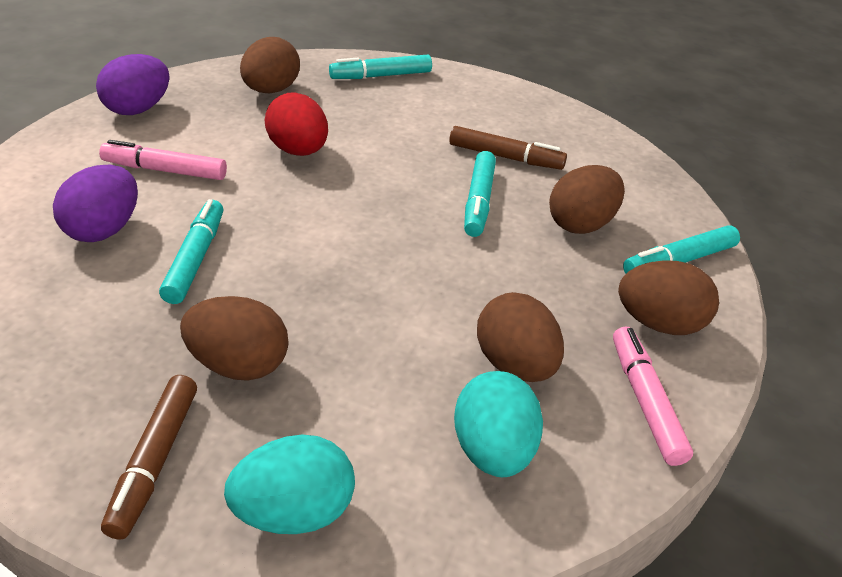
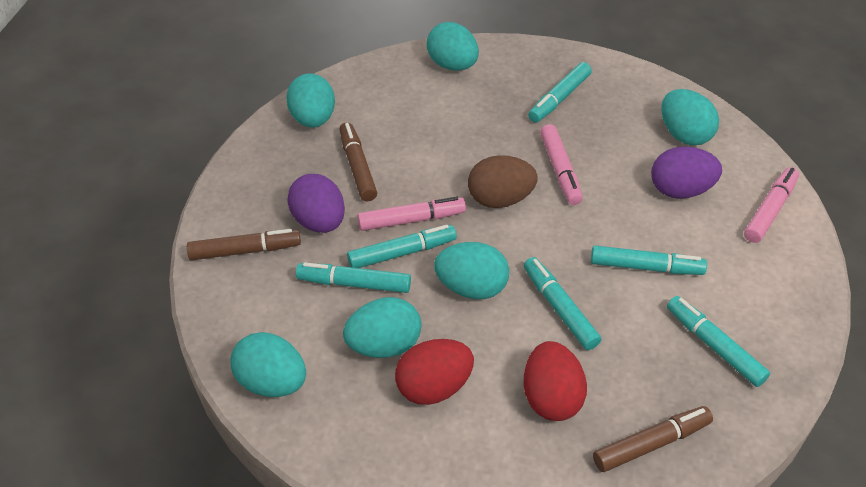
brown egg: 5 -> 1
brown marker: 2 -> 3
pink marker: 2 -> 3
red egg: 1 -> 2
turquoise egg: 2 -> 6
turquoise marker: 4 -> 6

